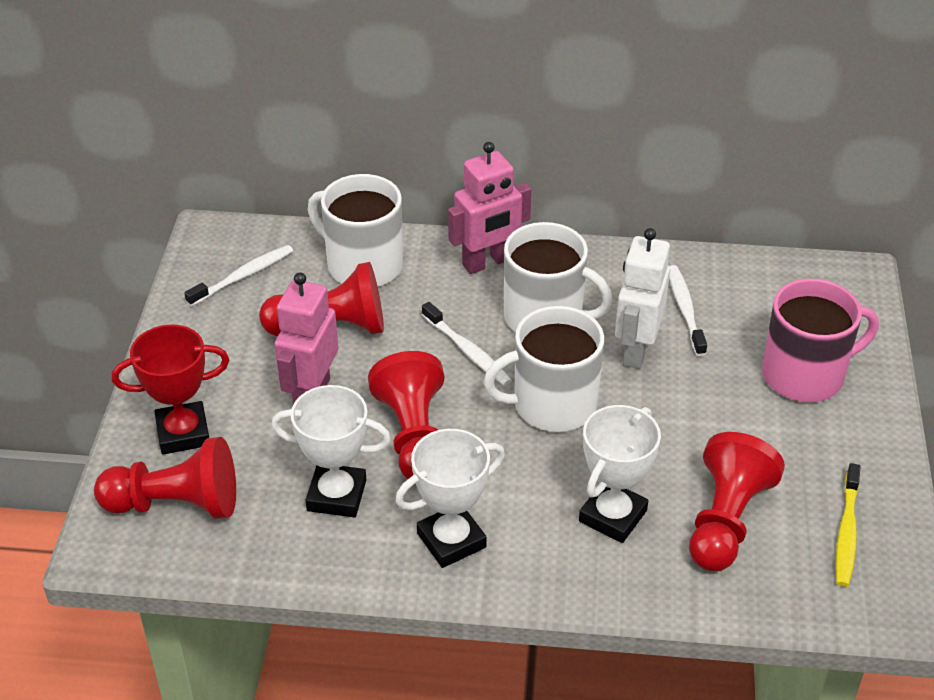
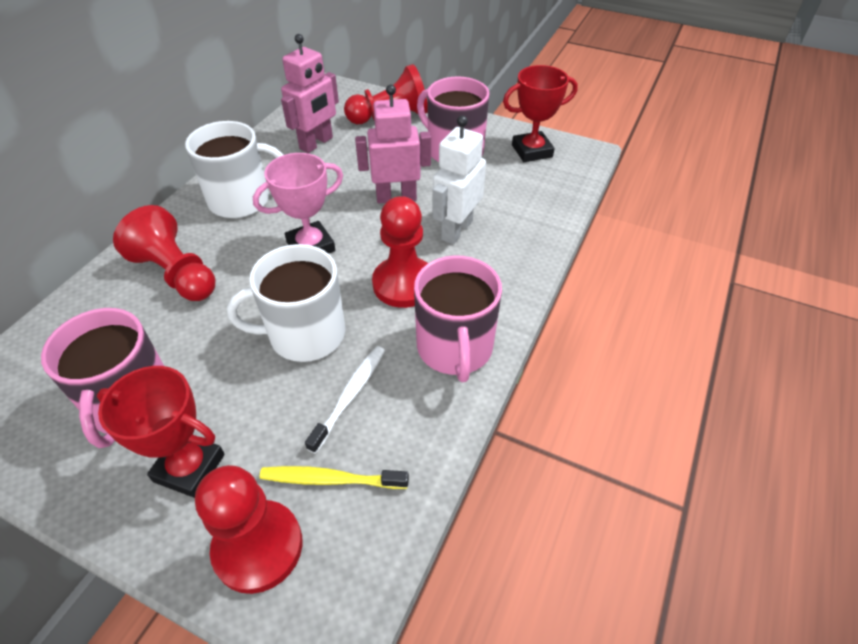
pink mug: 1 -> 3
pink trophy: 0 -> 1
red trophy: 1 -> 2
white mug: 3 -> 2
white toothbrush: 3 -> 1
white trophy: 3 -> 0

